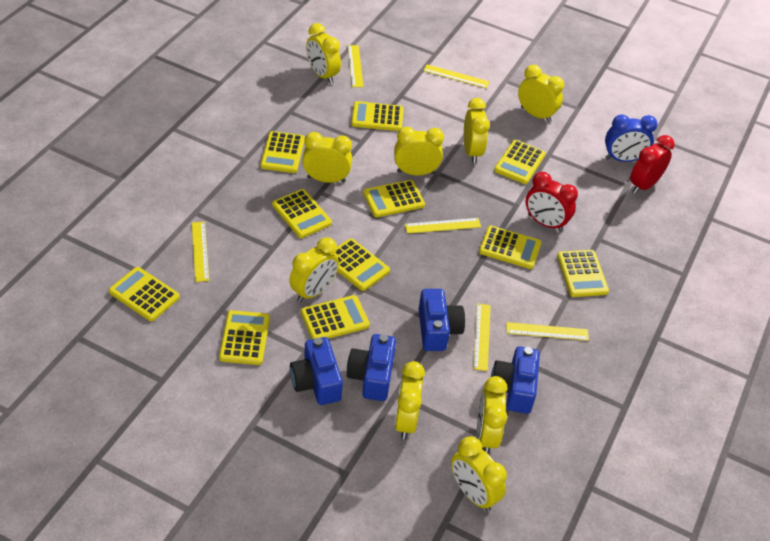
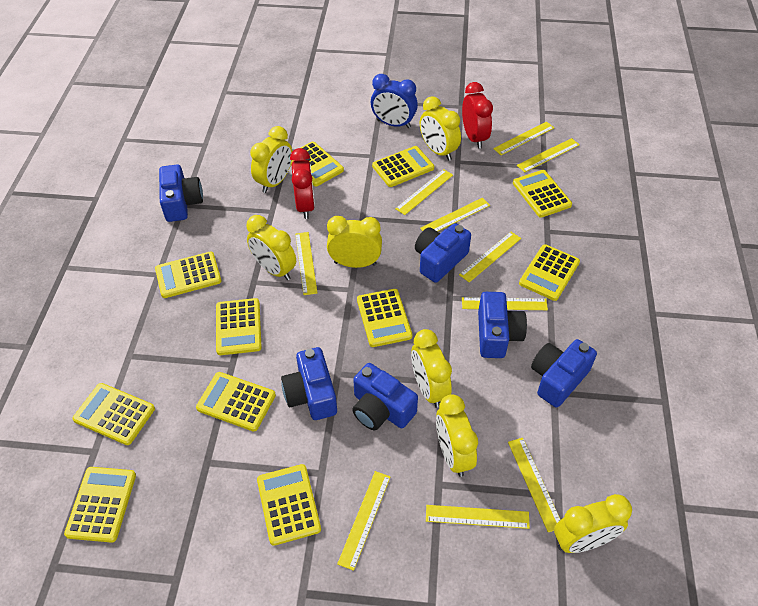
blue camera: 4 -> 6
yellow clock: 9 -> 7
yellow ruler: 6 -> 10

